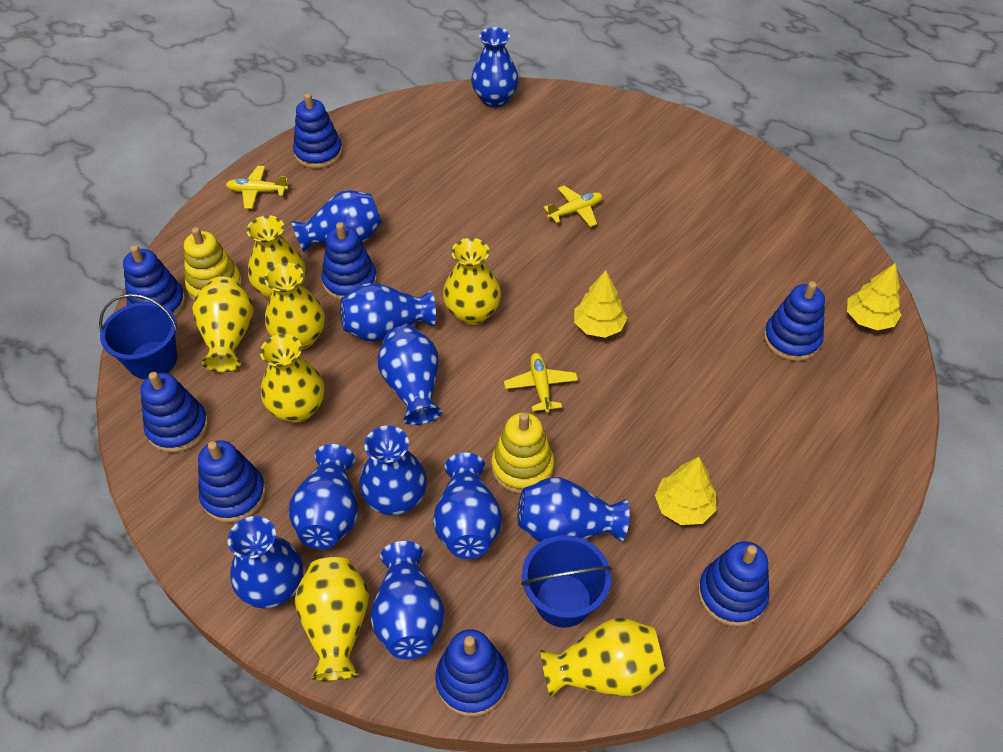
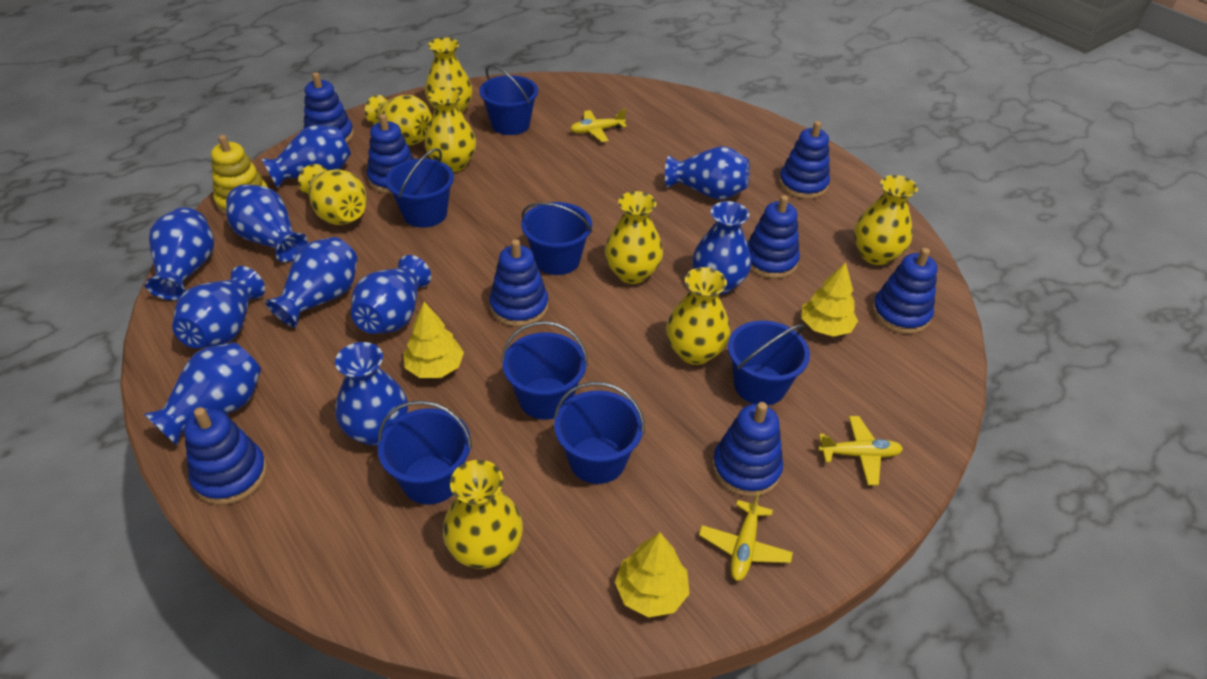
blue bucket: 2 -> 7
yellow stacking toy: 2 -> 1
yellow vase: 7 -> 8

